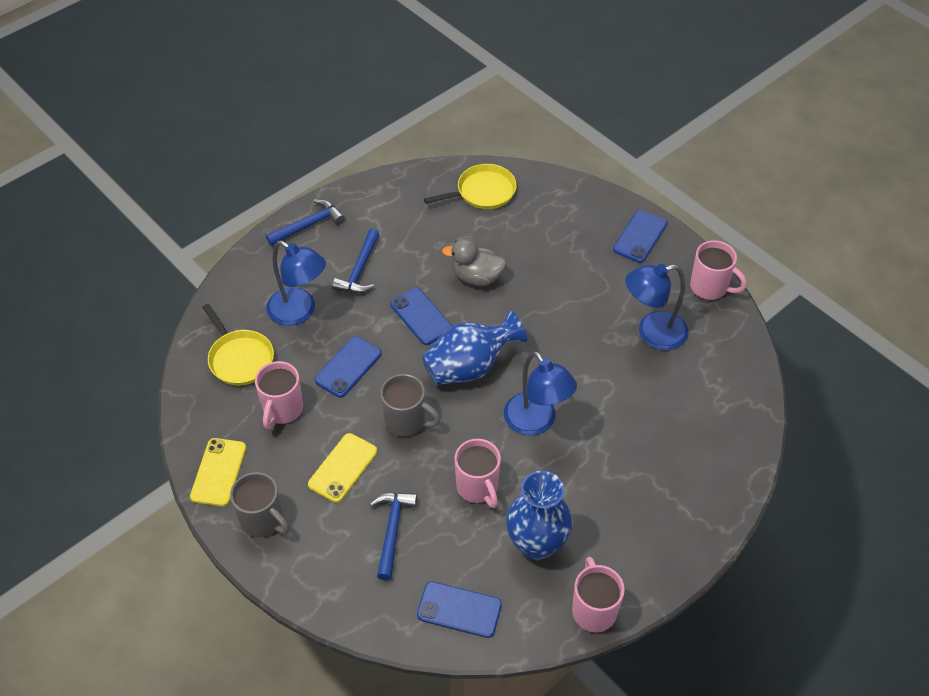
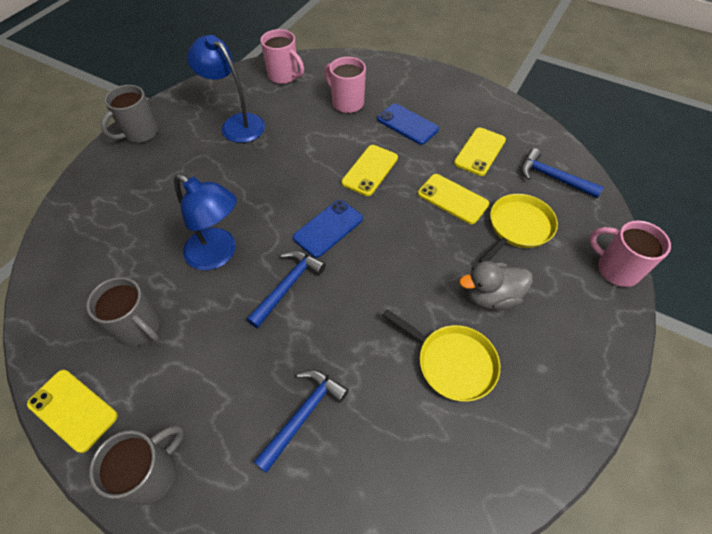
blue lamp: 3 -> 2
blue phone: 4 -> 2
blue vase: 2 -> 0
grey mug: 2 -> 3
pink mug: 4 -> 3
yellow phone: 2 -> 4

